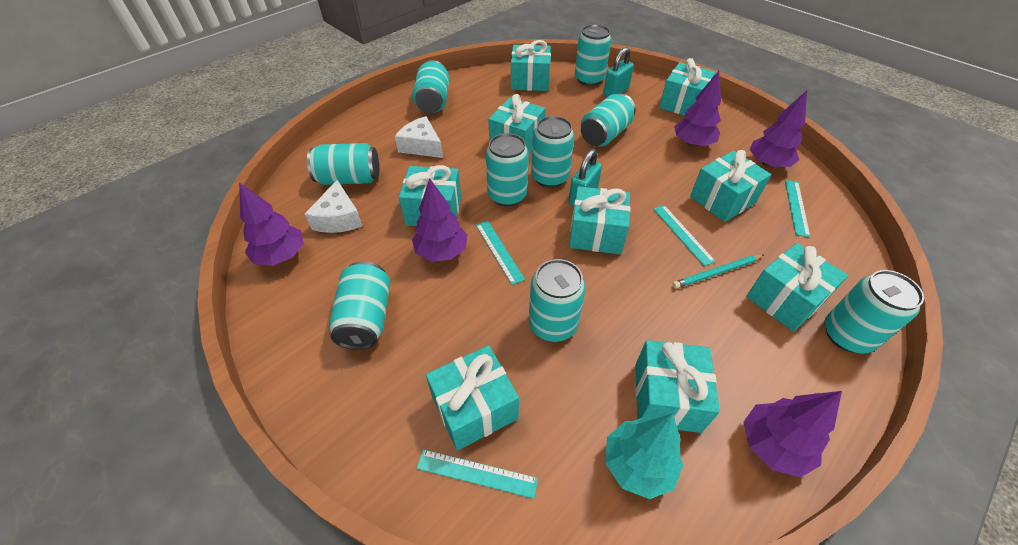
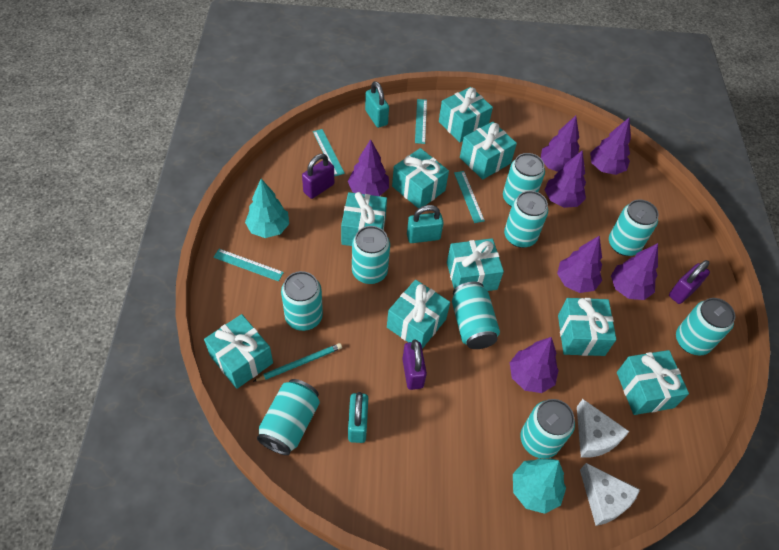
purple padlock: 0 -> 3
purple tree: 5 -> 7
turquoise padlock: 2 -> 3
turquoise tree: 1 -> 2

